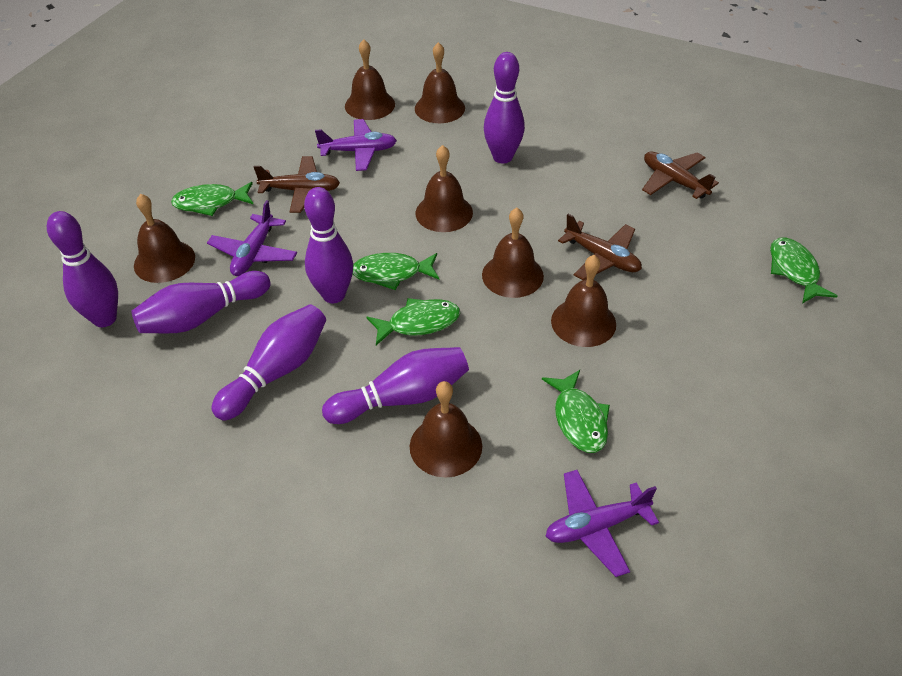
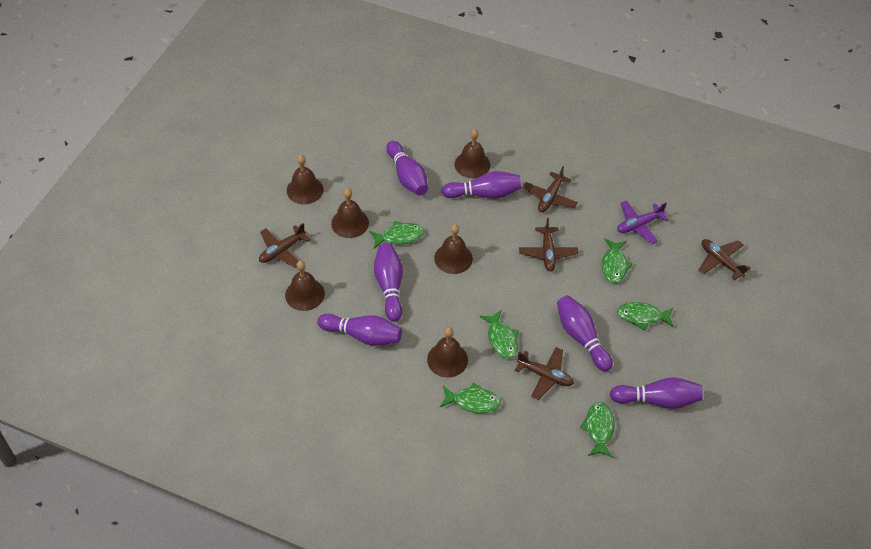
brown bell: 7 -> 6
brown plane: 3 -> 5
green fish: 5 -> 6
purple plane: 3 -> 1

